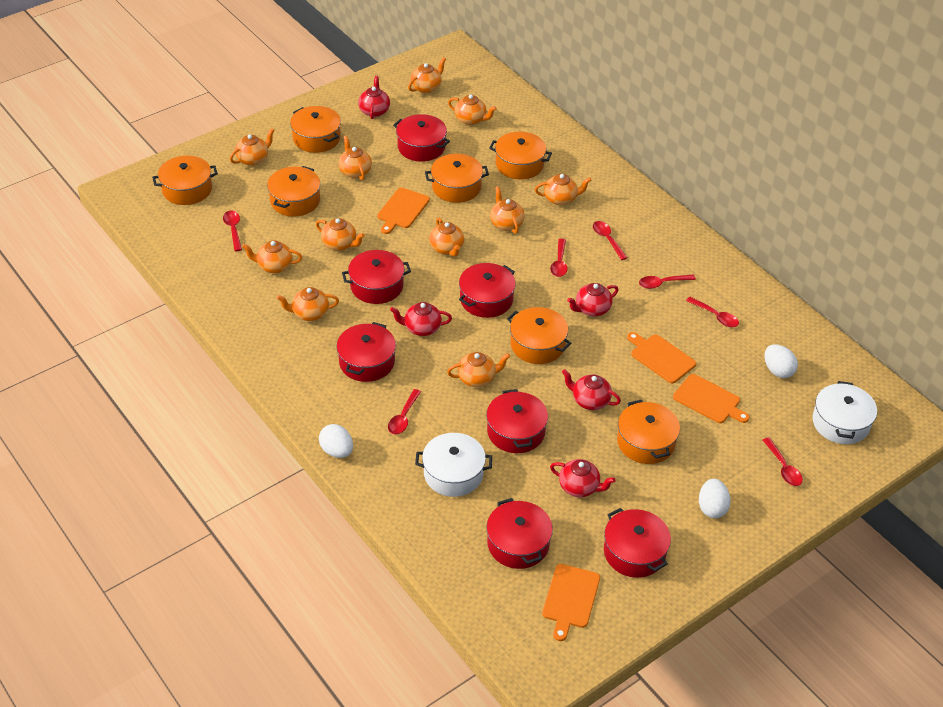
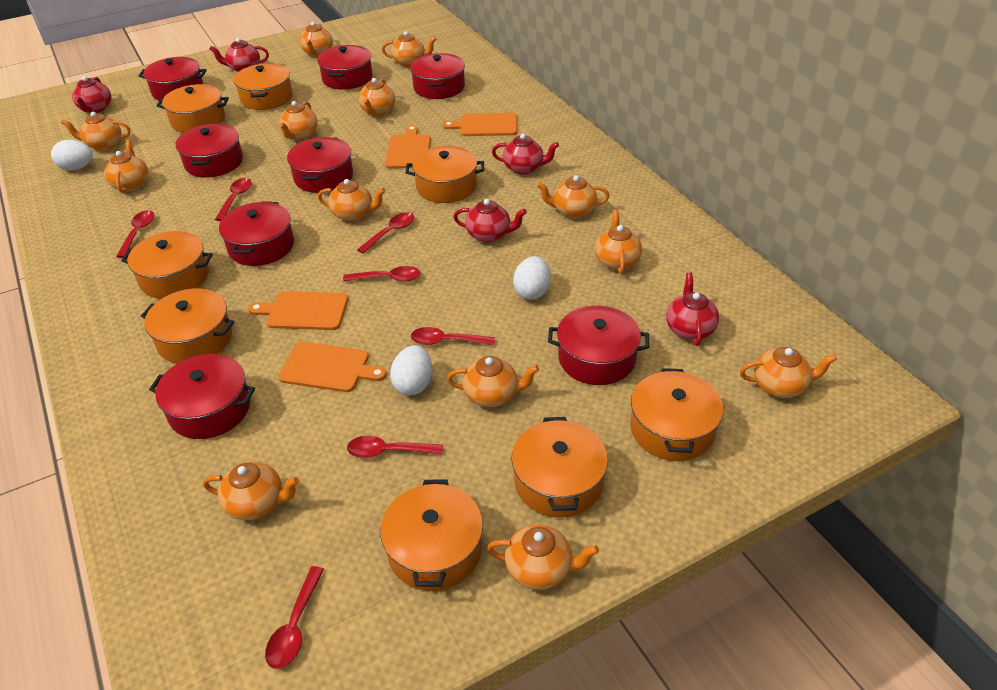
orange pot: 7 -> 8
orange teapot: 11 -> 13
red pot: 7 -> 8
white pot: 2 -> 0

